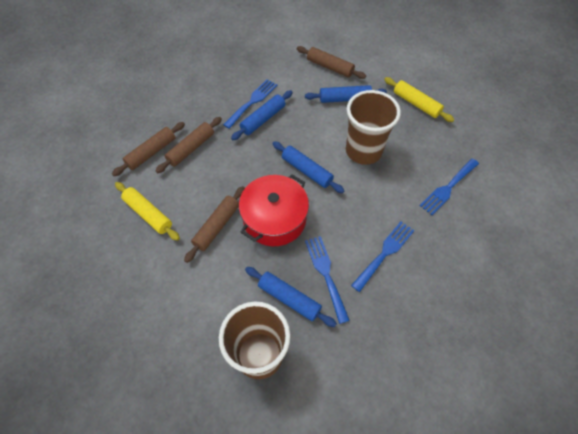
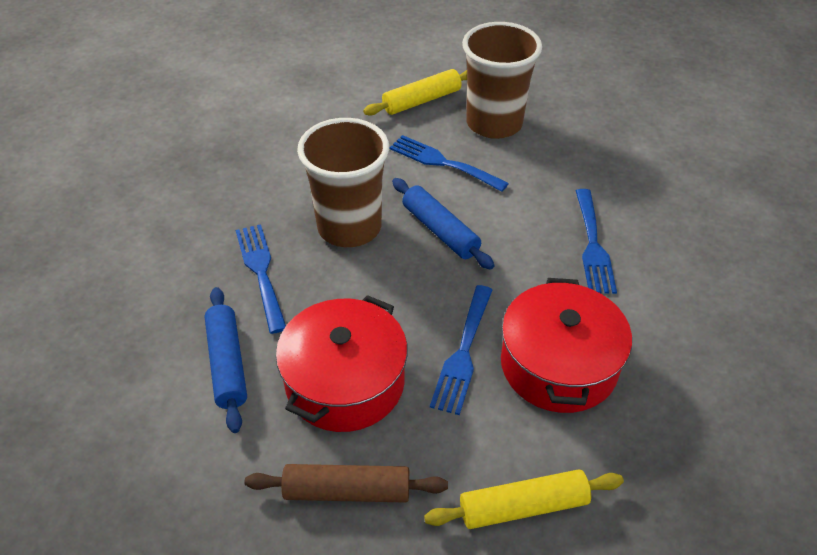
blue rolling pin: 4 -> 2
brown rolling pin: 4 -> 1
red pot: 1 -> 2

